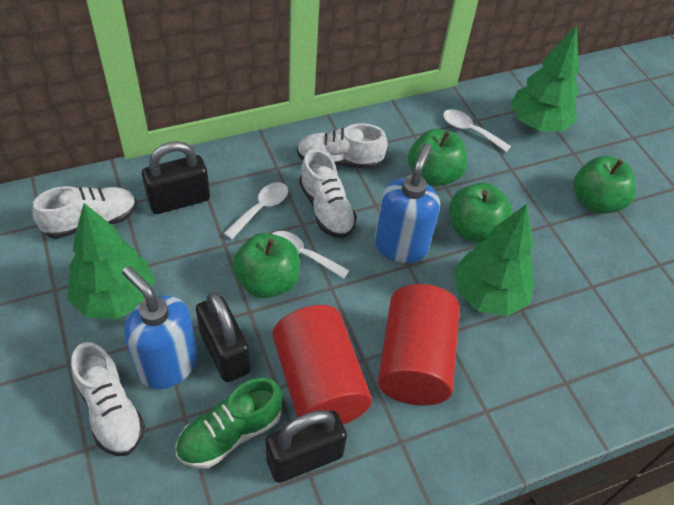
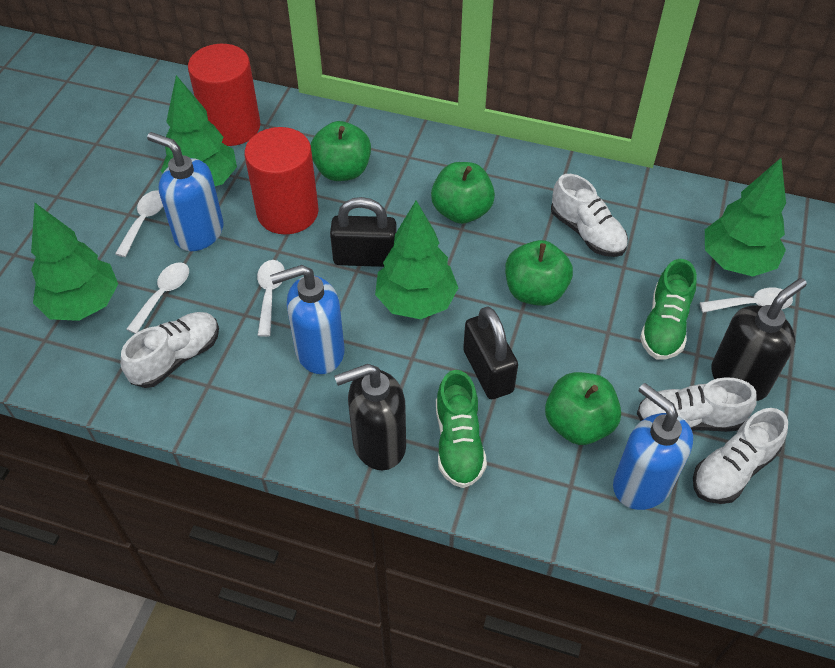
black padlock: 3 -> 2
black soap dispenser: 0 -> 2
blue soap dispenser: 2 -> 3
green shoe: 1 -> 2
green tree: 3 -> 4
white spoon: 3 -> 4

